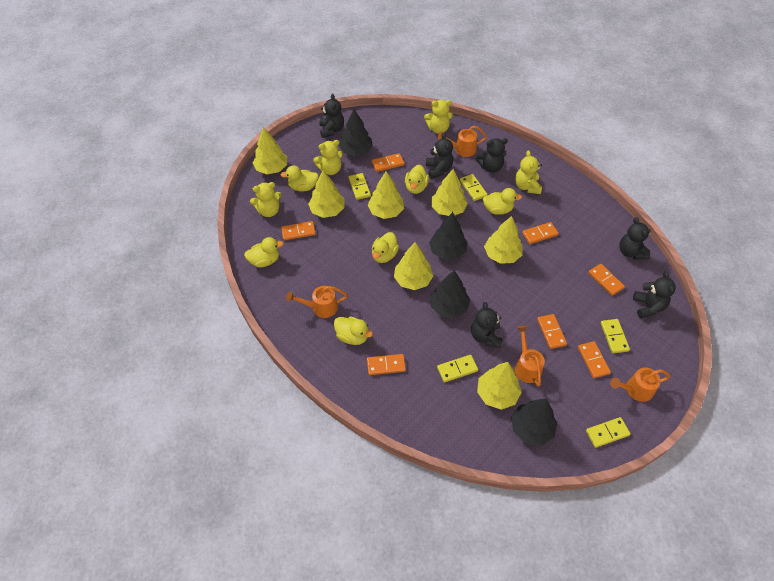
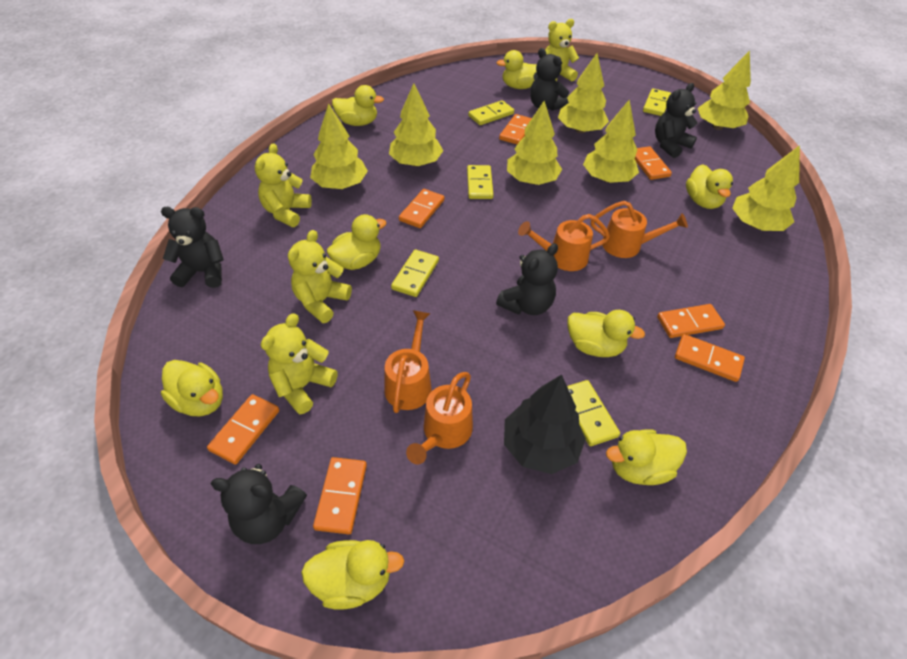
black teddy bear: 6 -> 5
black tree: 4 -> 1
yellow duck: 6 -> 8

